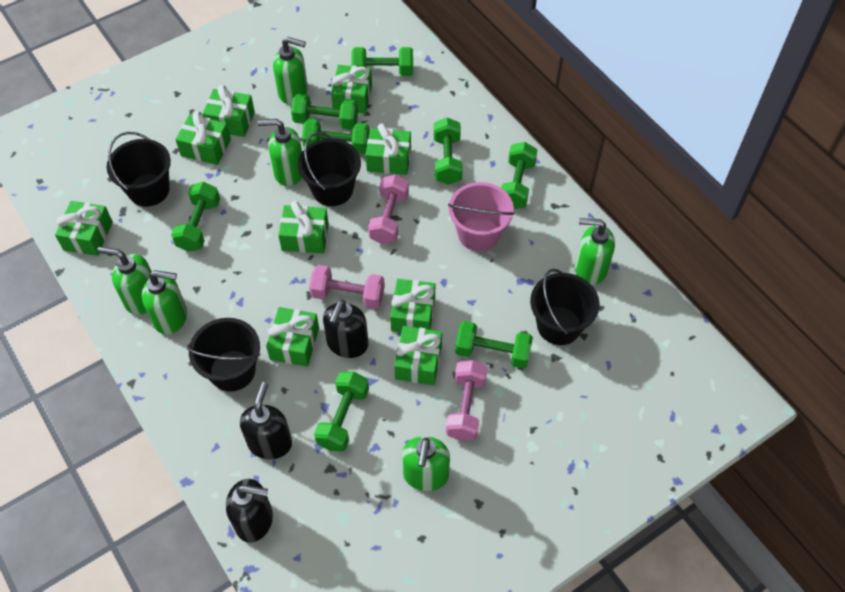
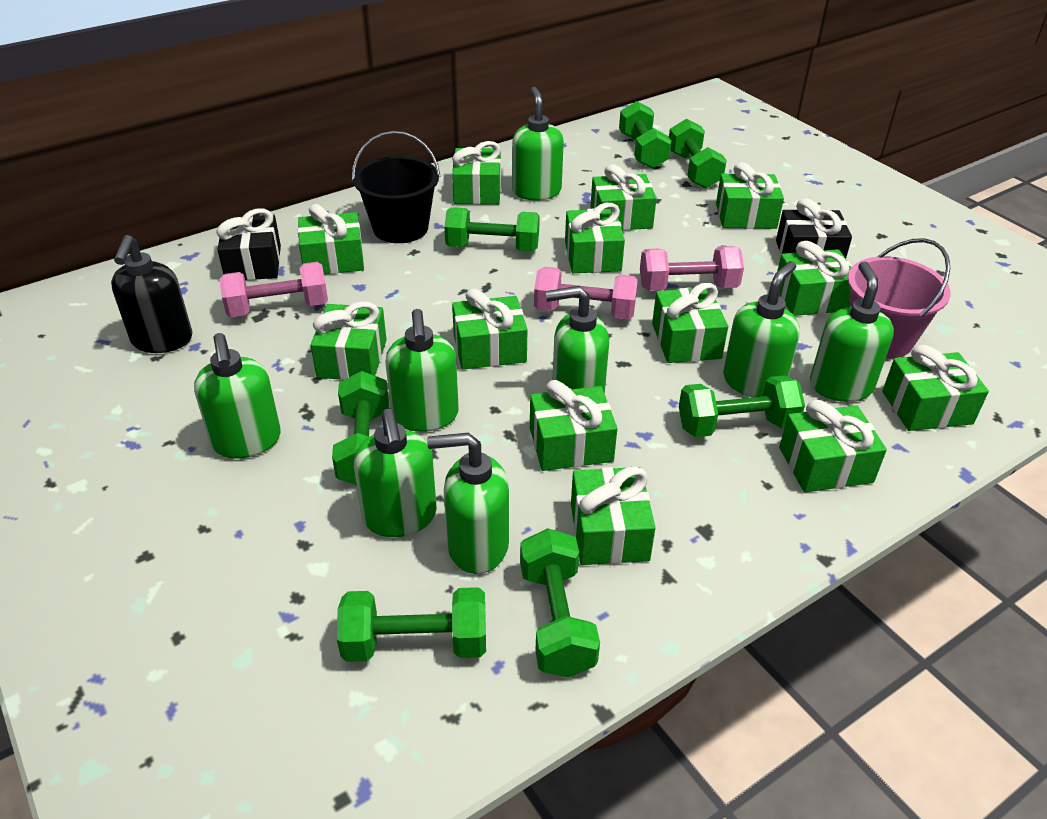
black bucket: 4 -> 1
black gift: 0 -> 2
black soap dispenser: 3 -> 1
green dumbbell: 8 -> 7
green gift: 9 -> 13
green soap dispenser: 6 -> 8

